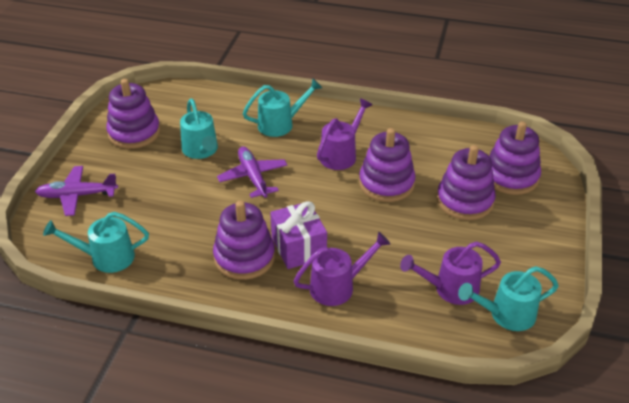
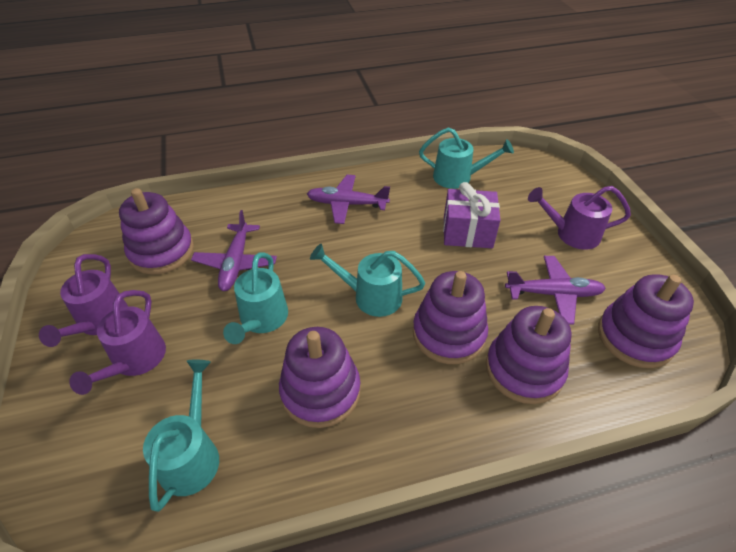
purple plane: 2 -> 3

